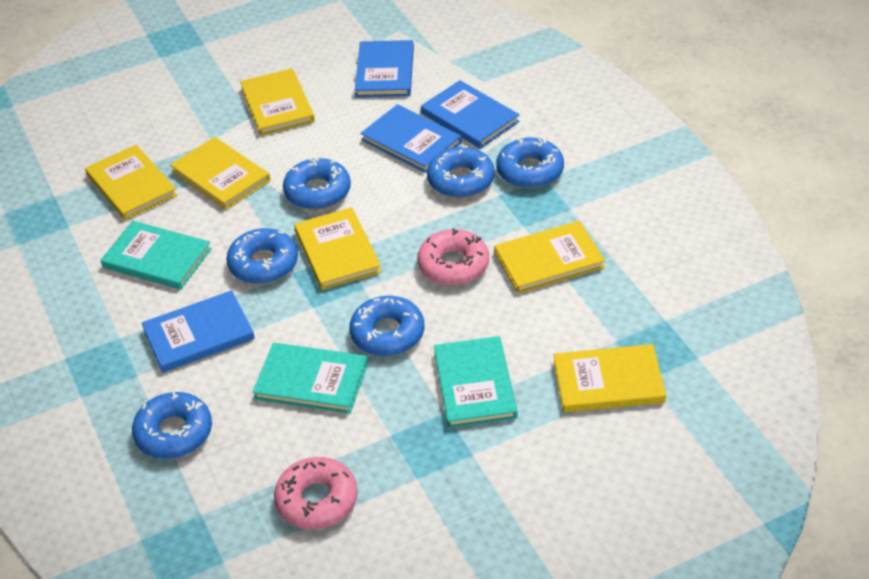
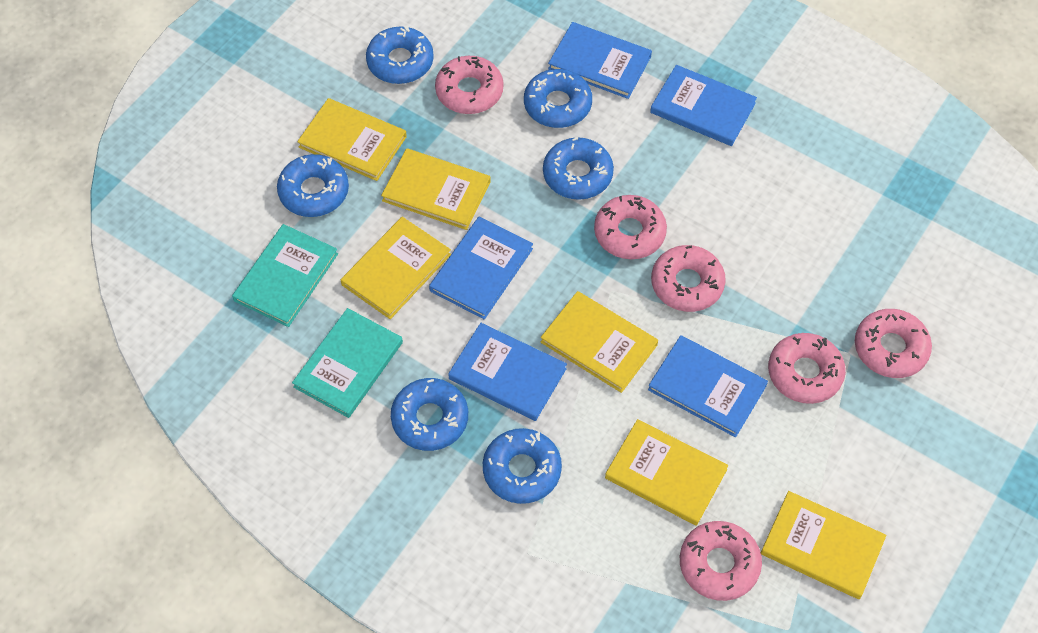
blue book: 4 -> 5
pink donut: 2 -> 6
turquoise book: 3 -> 2

